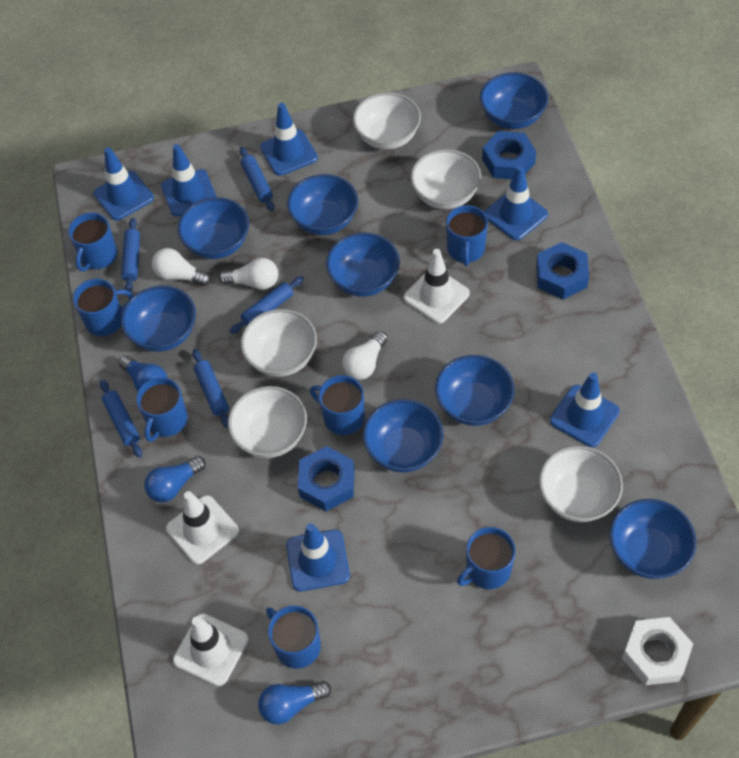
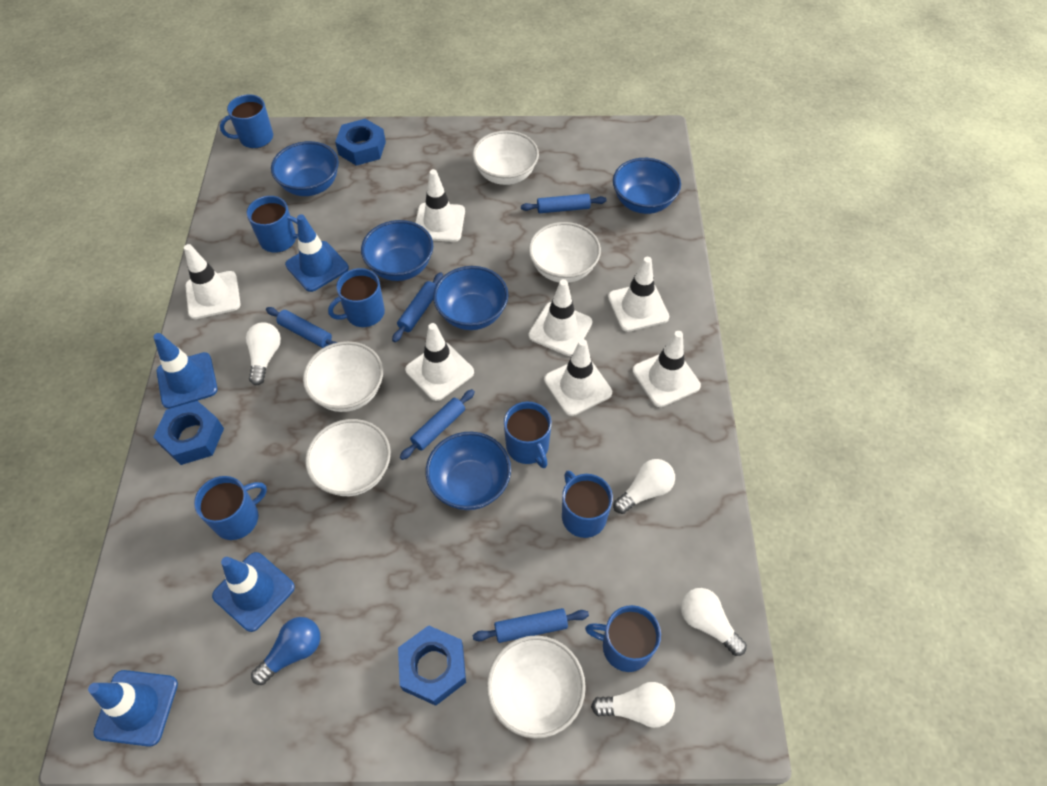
blue bowl: 8 -> 5
blue light bulb: 3 -> 1
blue traffic cone: 6 -> 4
white light bulb: 3 -> 4
white nut: 1 -> 0
white traffic cone: 3 -> 7

